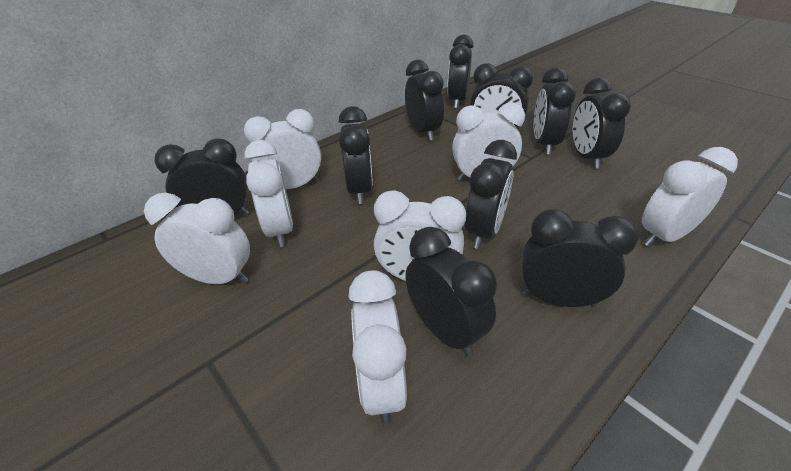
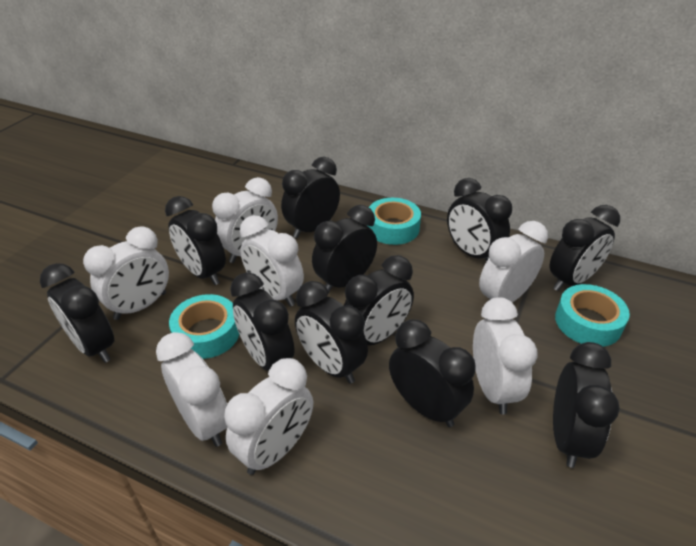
black clock: 10 -> 11
turquoise tape: 0 -> 3

